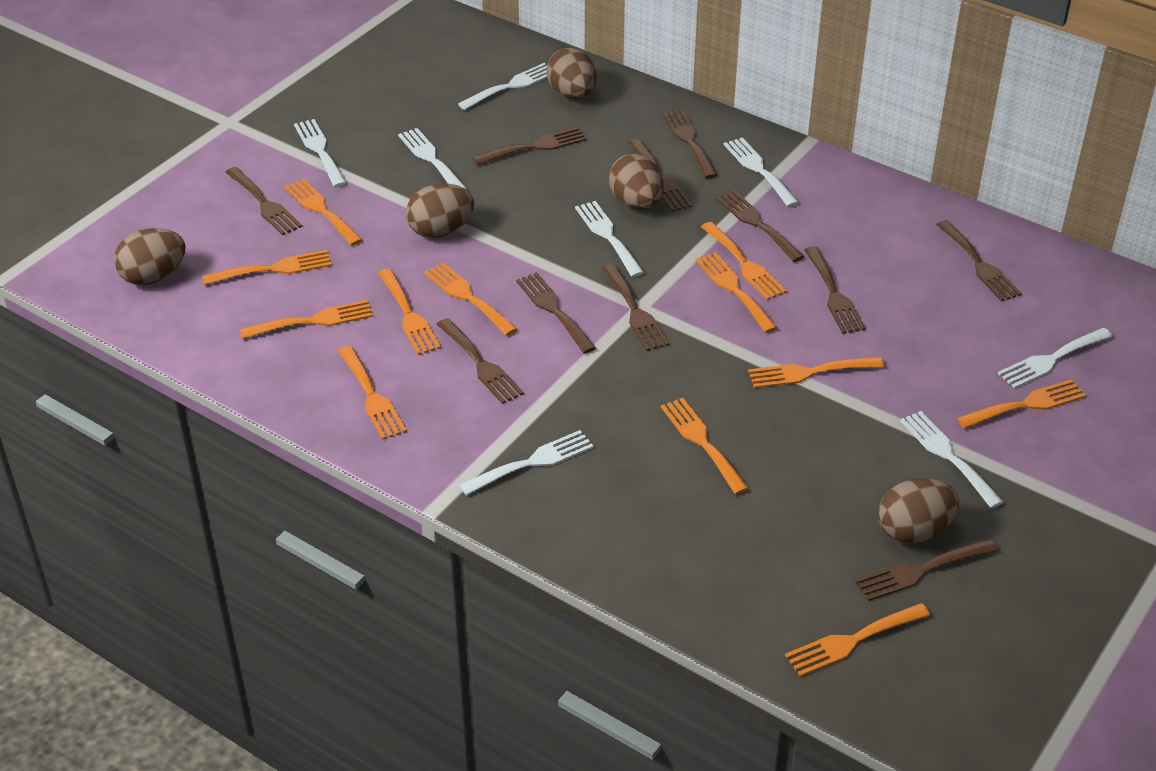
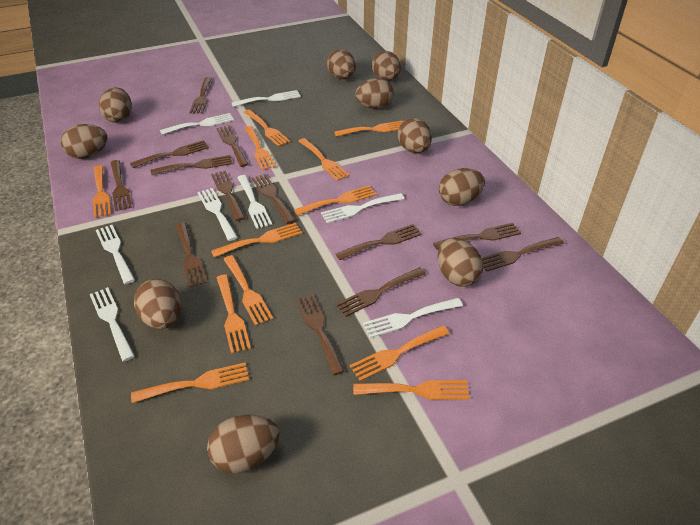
brown egg: 5 -> 10
brown fork: 11 -> 13

